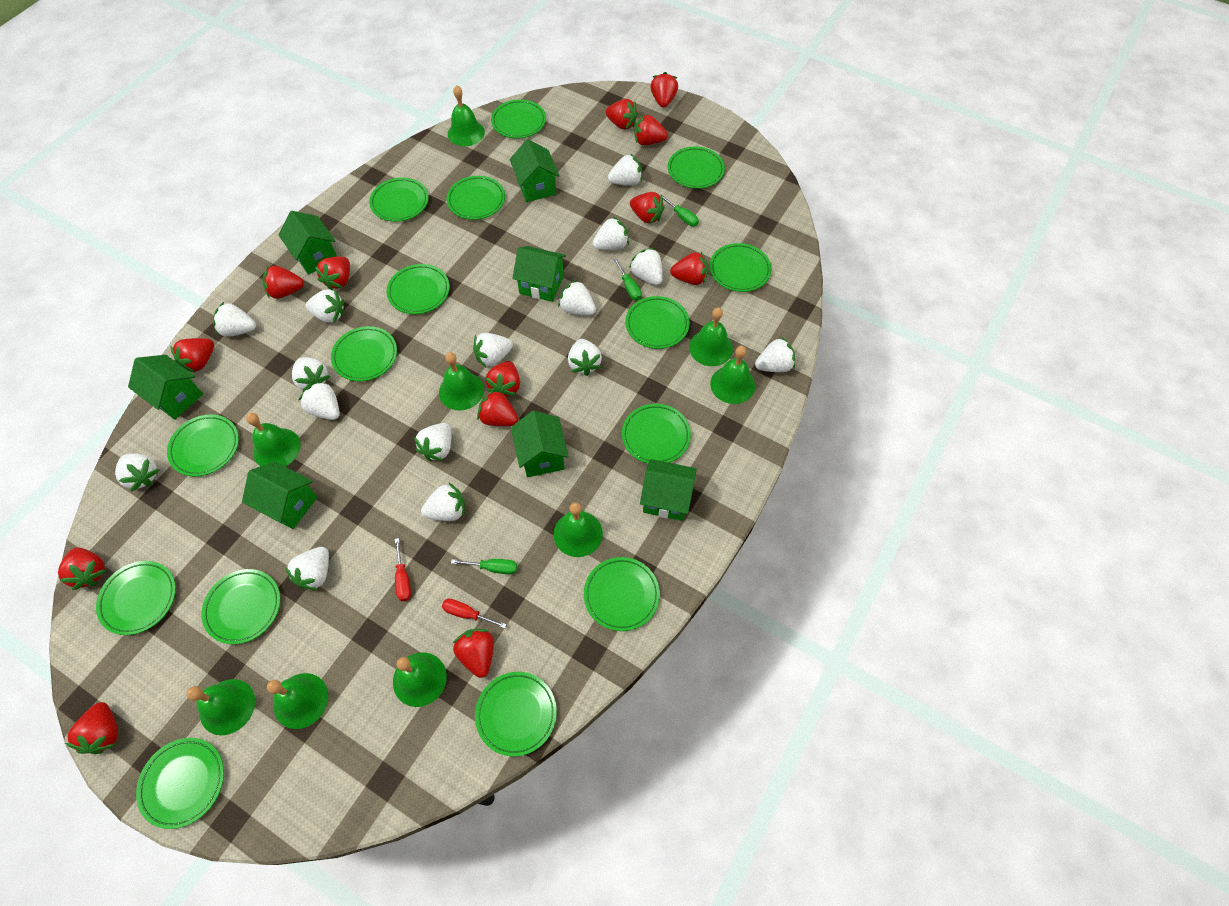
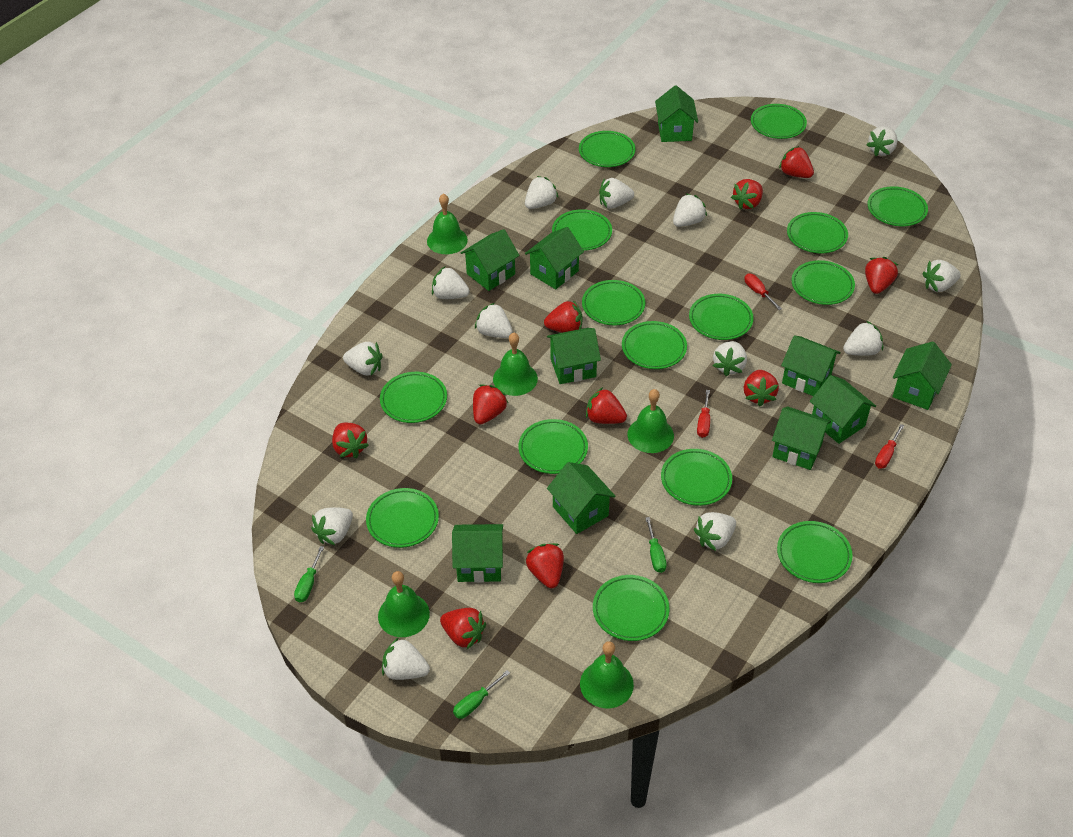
green bell: 9 -> 5
green house: 7 -> 10
red screwdriver: 2 -> 3
red strawberry: 13 -> 10
white strawberry: 15 -> 13

